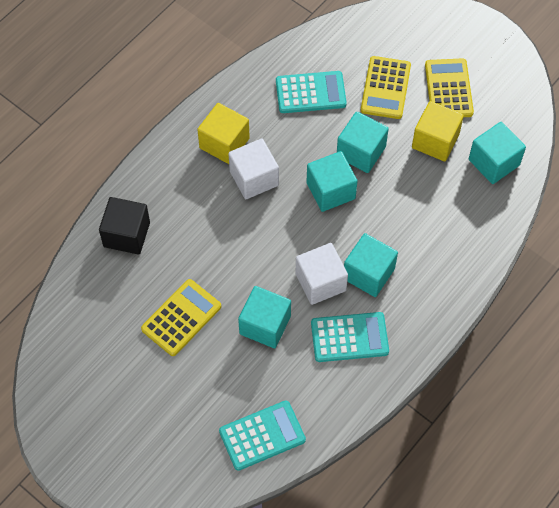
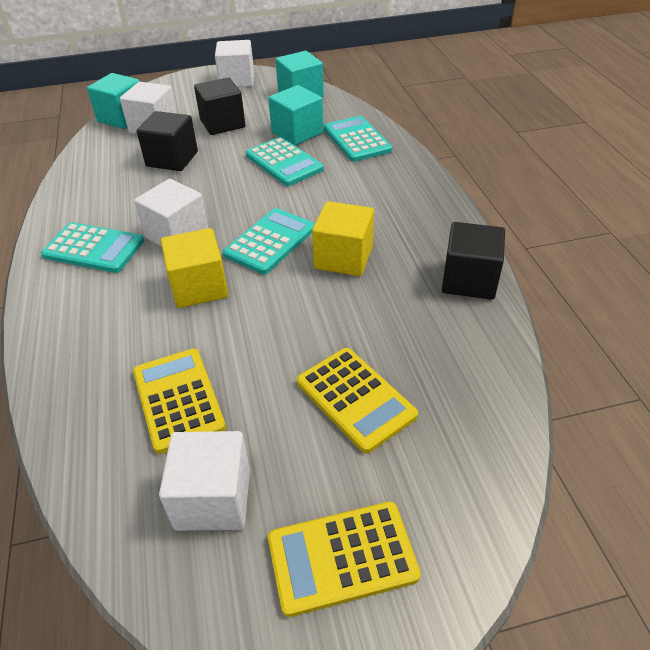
black cube: 1 -> 3
turquoise calculator: 3 -> 4
turquoise cube: 5 -> 3
white cube: 2 -> 4

